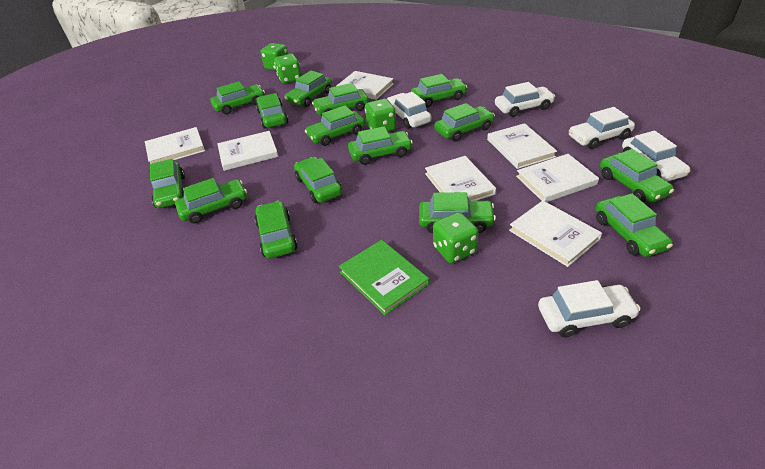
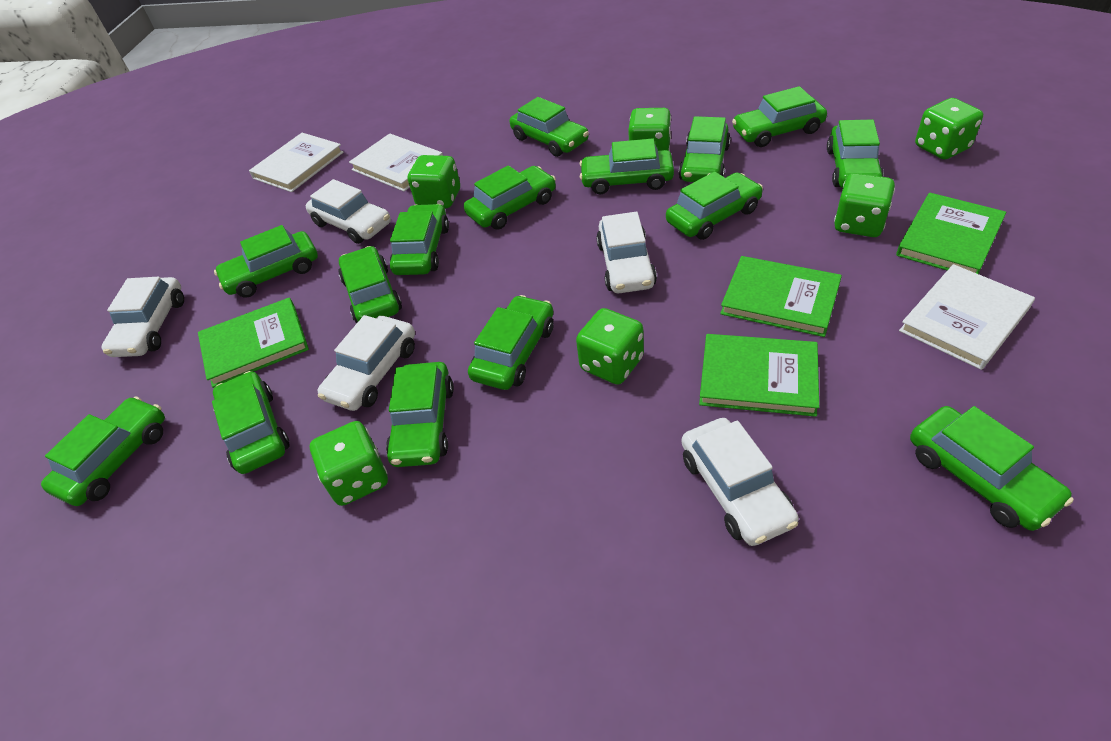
green book: 1 -> 4
green dice: 4 -> 6
white book: 7 -> 3

